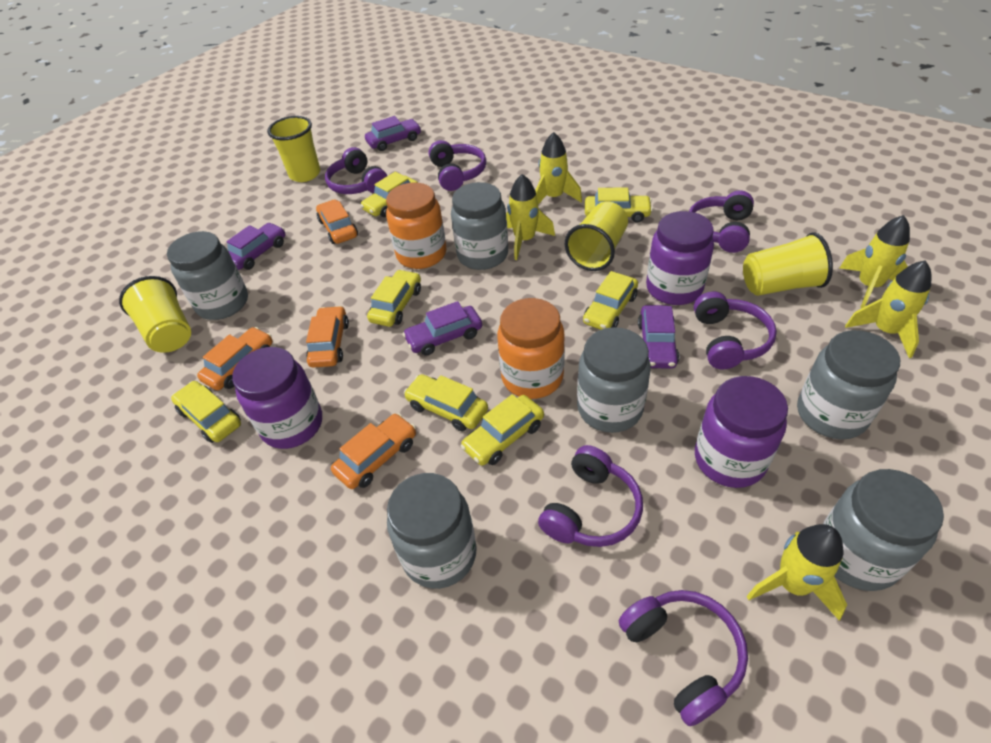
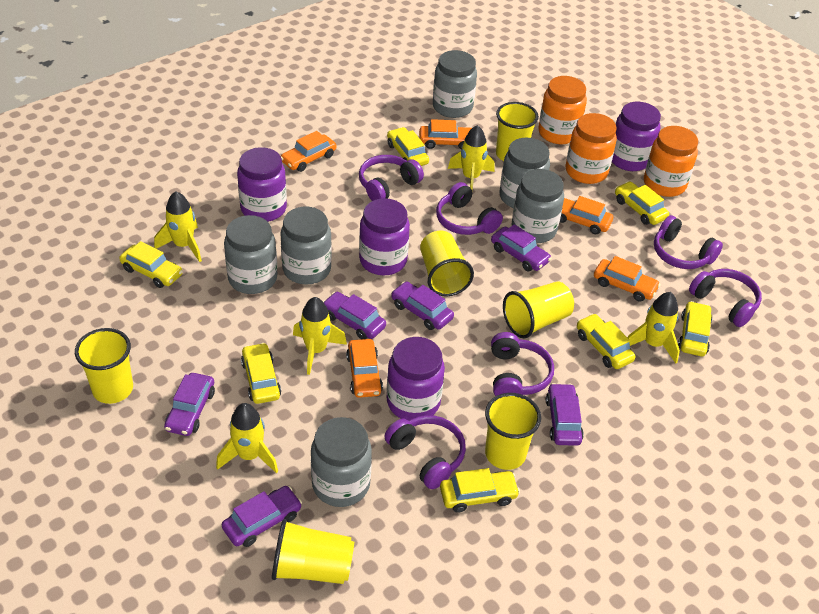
orange car: 4 -> 5
orange jar: 2 -> 3
purple car: 4 -> 6
purple jar: 3 -> 4
yellow cup: 4 -> 6

